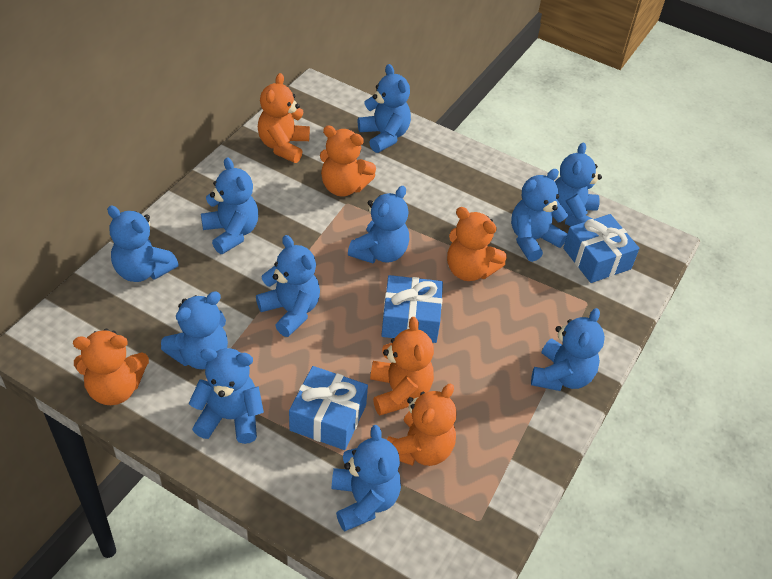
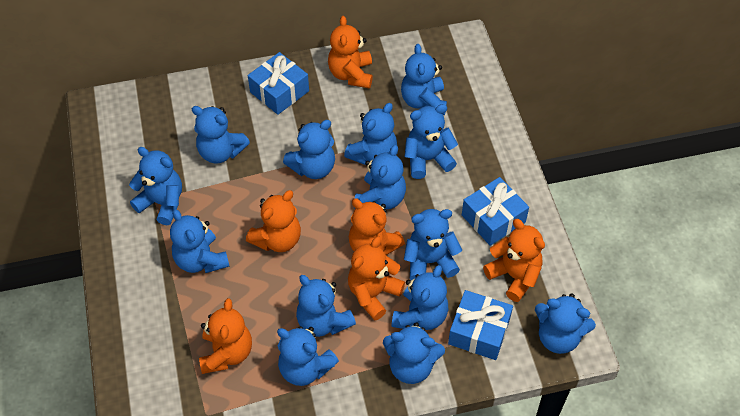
blue teddy bear: 11 -> 14

